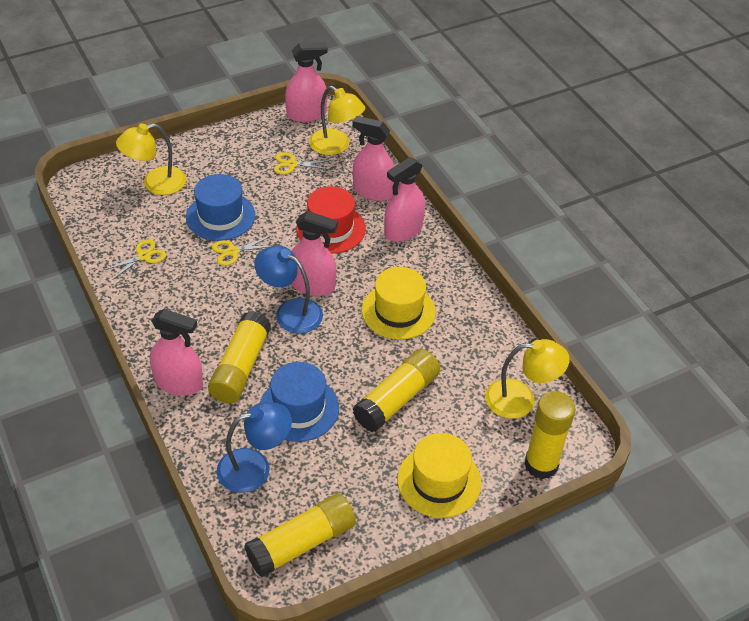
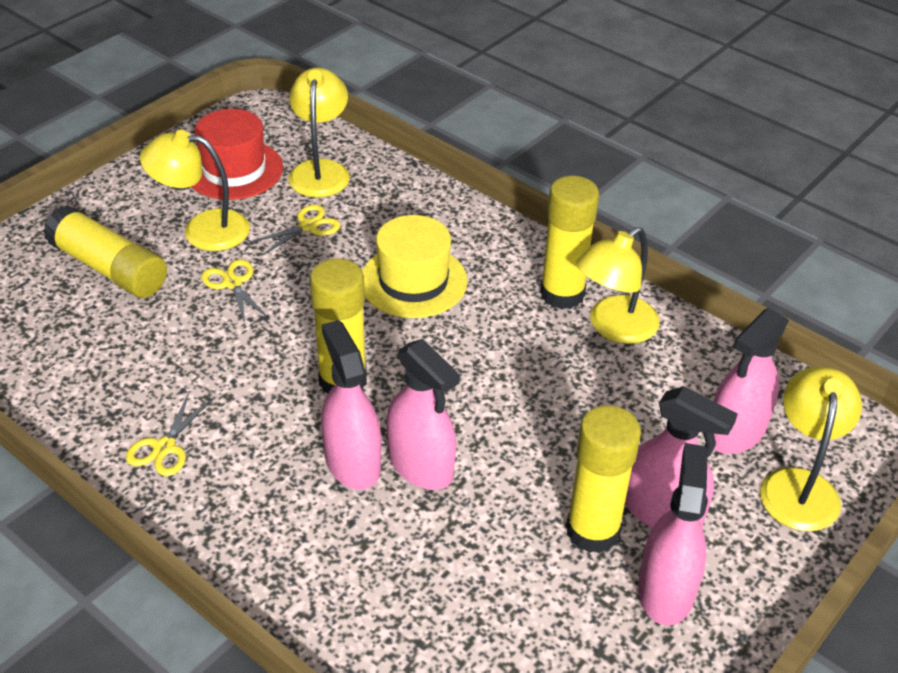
blue hat: 2 -> 0
blue lamp: 2 -> 0
yellow hat: 2 -> 1
yellow lamp: 3 -> 4

